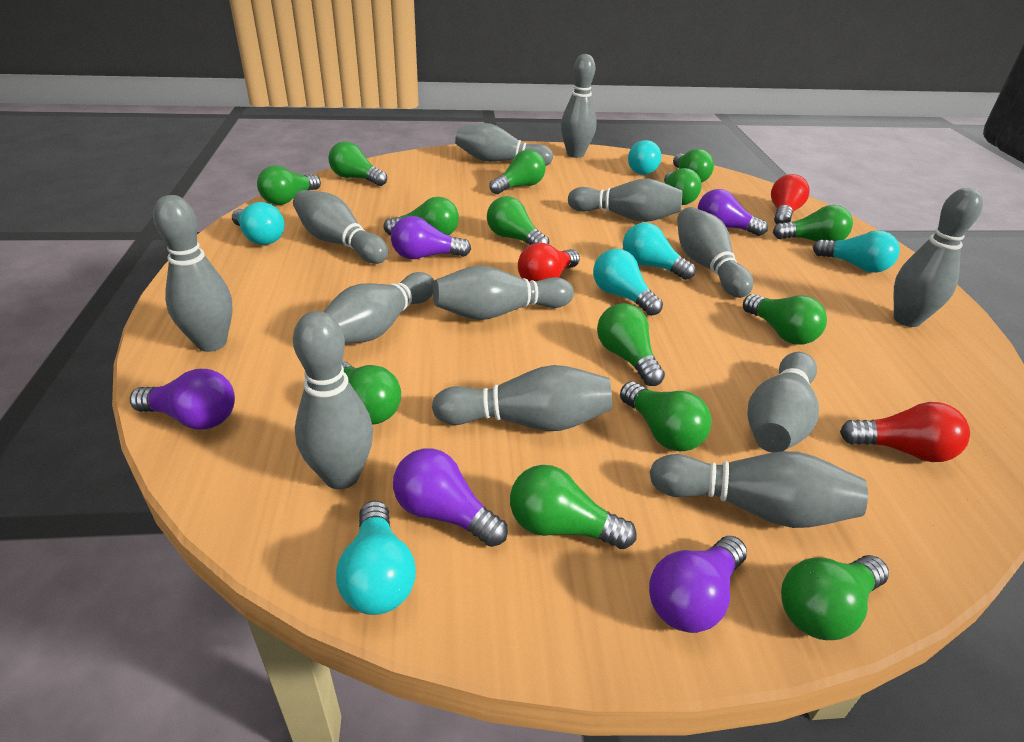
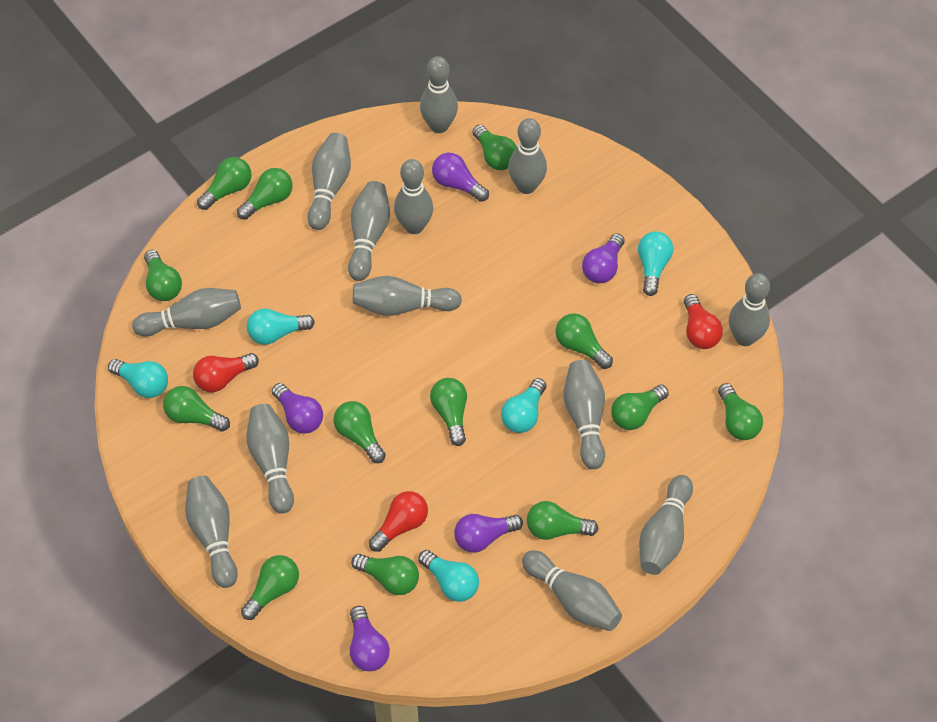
green light bulb: 14 -> 13
turquoise light bulb: 6 -> 5

